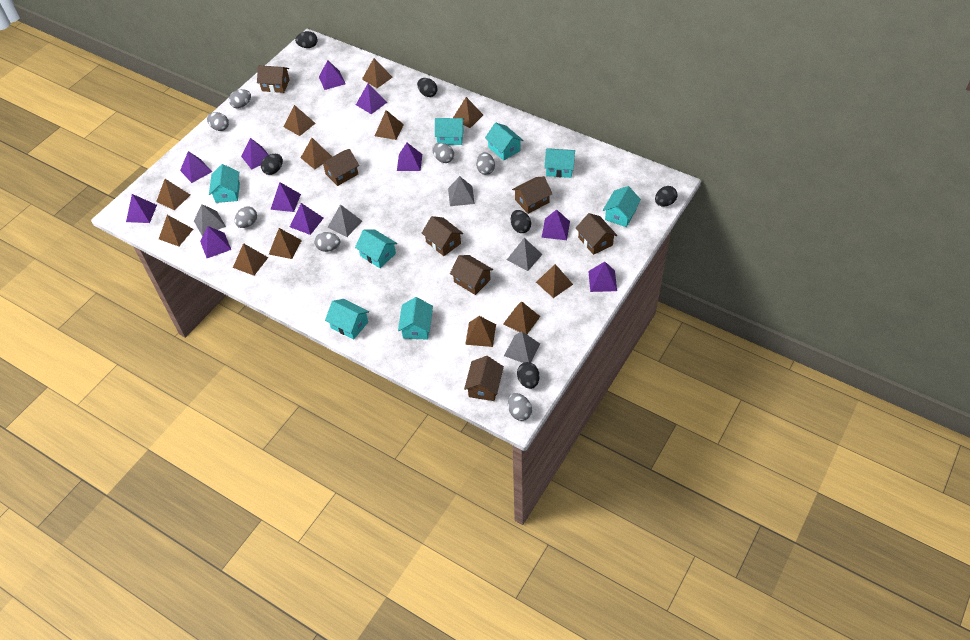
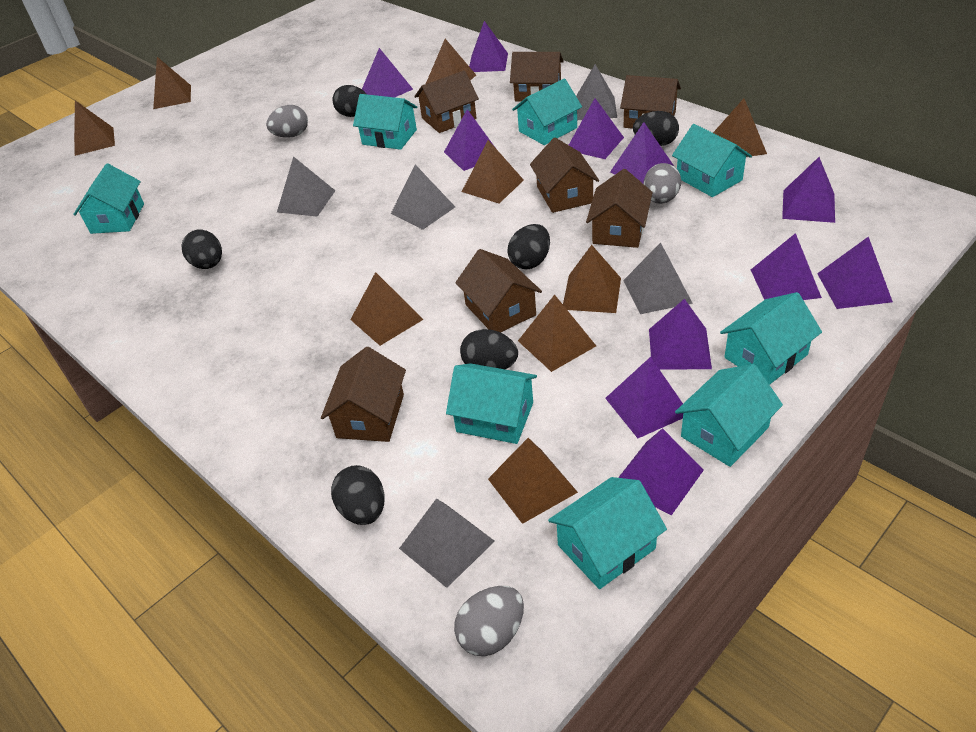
brown pyramid: 12 -> 9
grey egg: 7 -> 3

